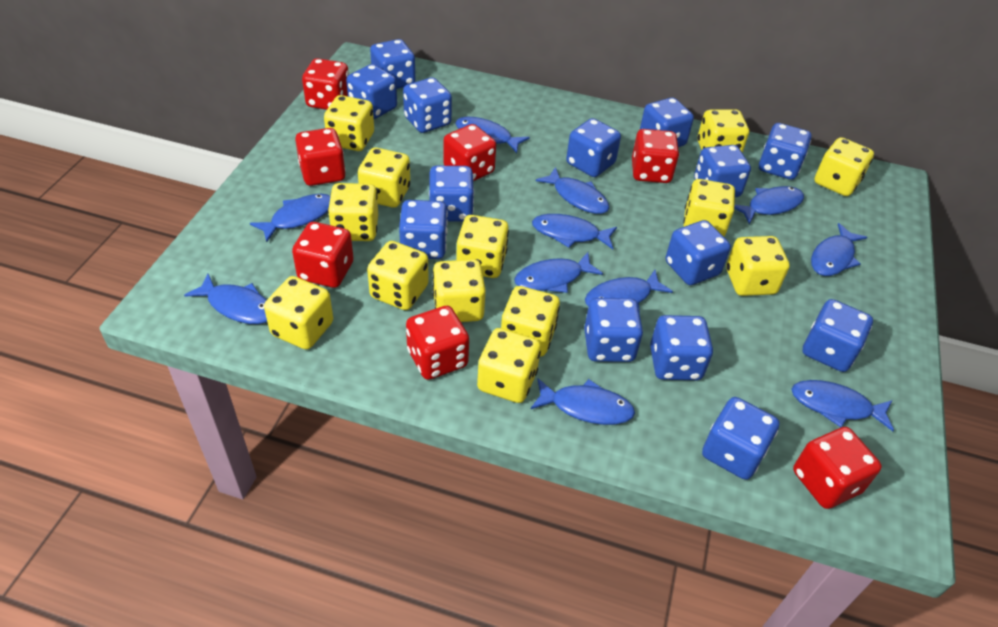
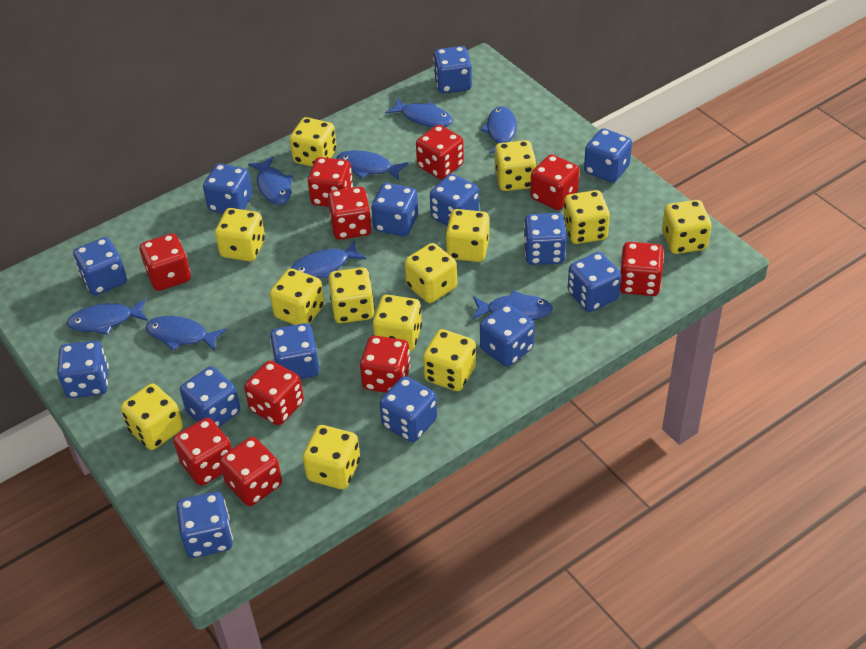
blue fish: 11 -> 8
red dice: 7 -> 10

